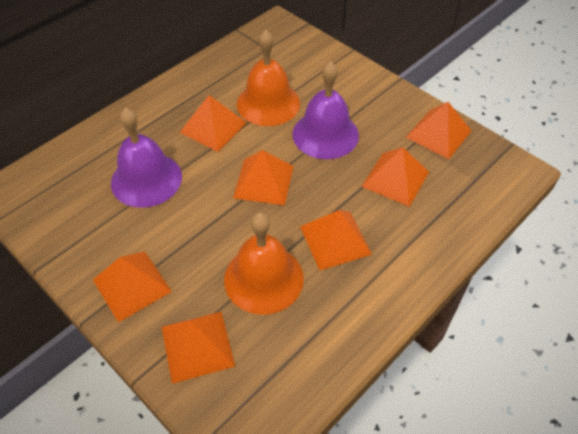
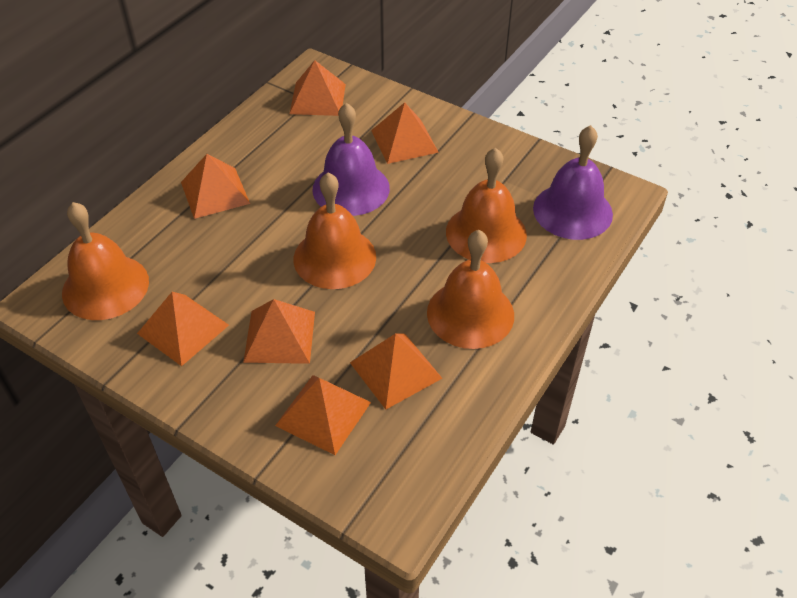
orange bell: 2 -> 4

